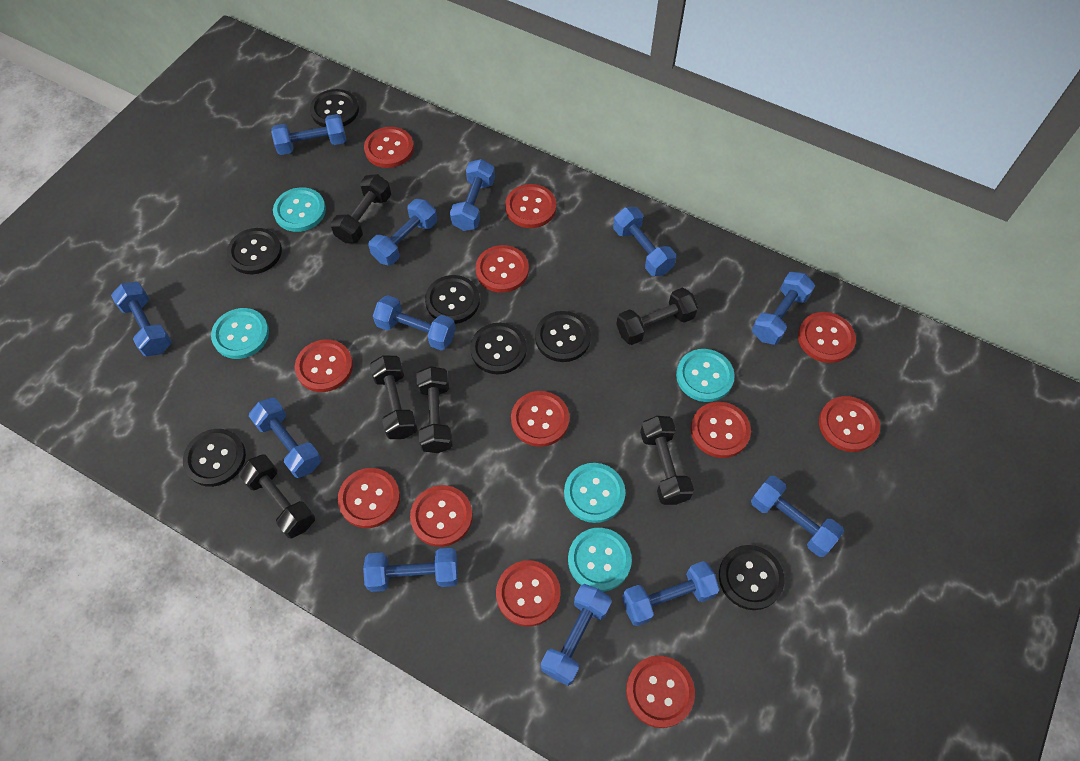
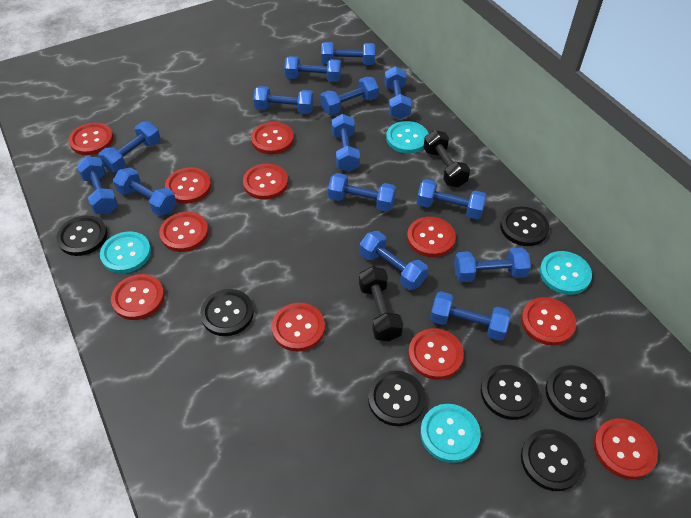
black dumbbell: 6 -> 2
blue dumbbell: 12 -> 14
red button: 12 -> 11
turquoise button: 5 -> 4

